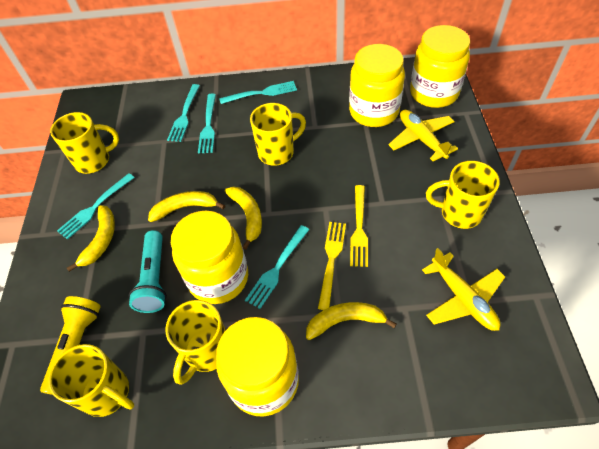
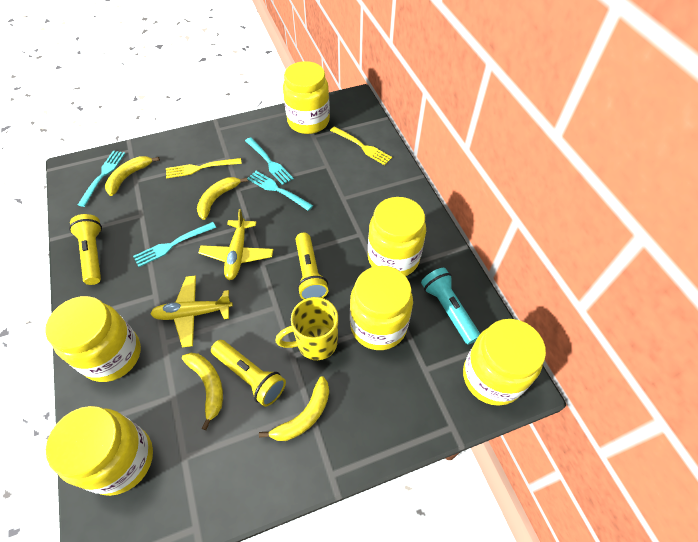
turquoise fork: 5 -> 4
yellow flashlight: 1 -> 3
yellow jar: 4 -> 6
yellow mug: 5 -> 1

